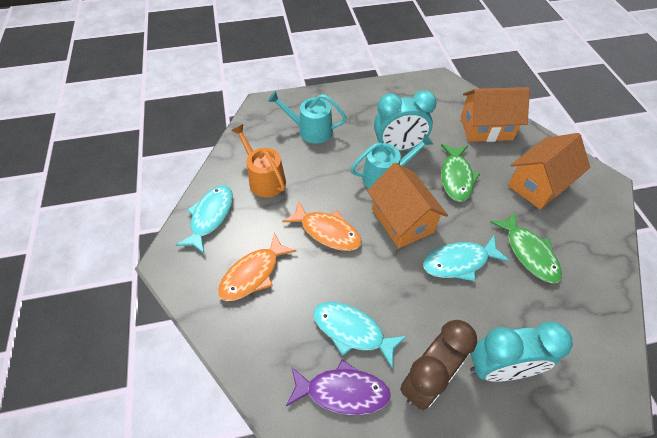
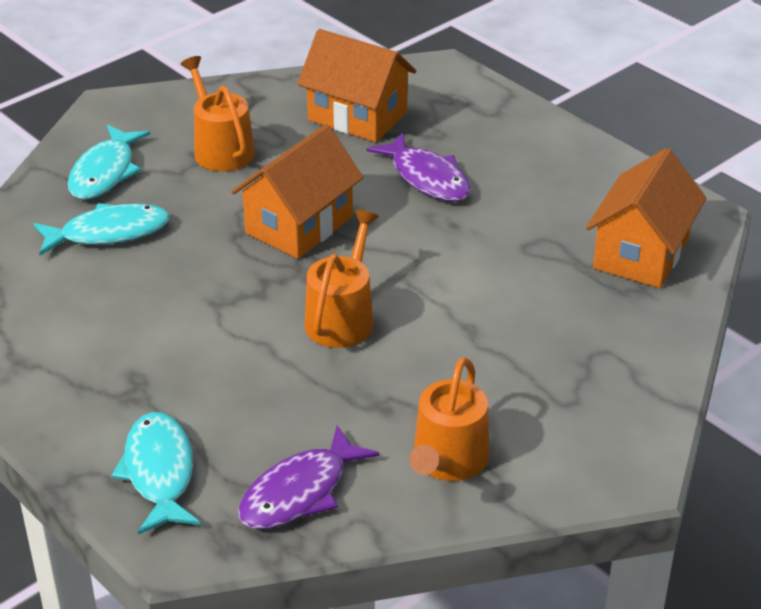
brown clock: 1 -> 0
green fish: 2 -> 0
orange fish: 2 -> 0
orange watering can: 1 -> 3
purple fish: 1 -> 2
turquoise clock: 2 -> 0
turquoise watering can: 2 -> 0

